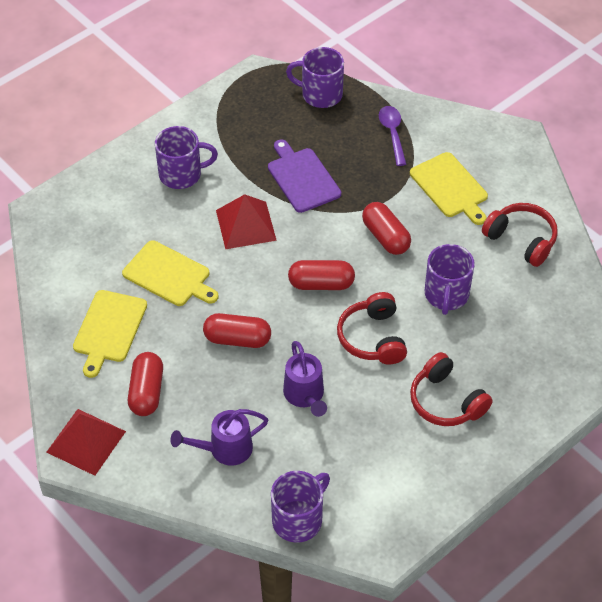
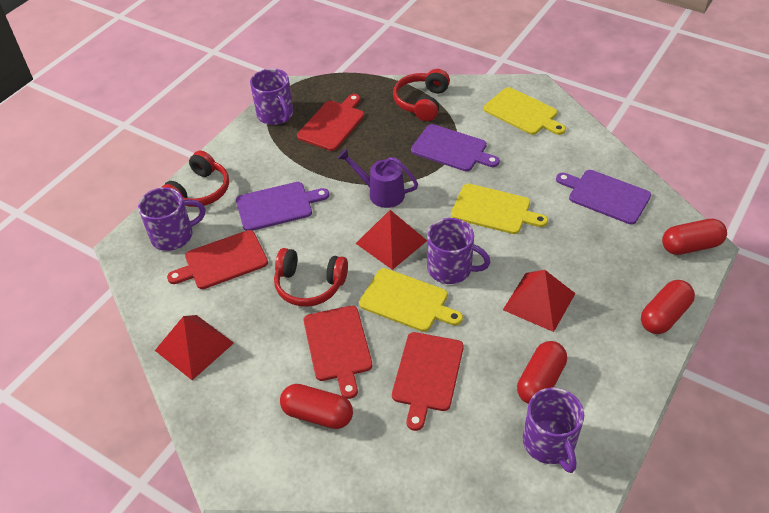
purple cutting board: 1 -> 3
purple spoon: 1 -> 0
purple watering can: 2 -> 1
red cutting board: 0 -> 4
red pyramid: 2 -> 3

